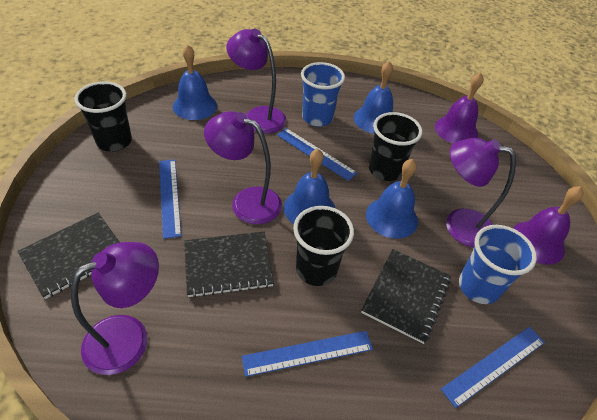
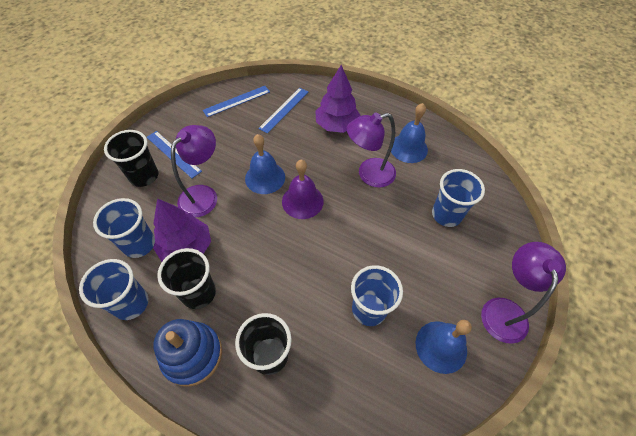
black notebook: 3 -> 0
blue bell: 4 -> 3
blue cup: 2 -> 4
blue ruler: 4 -> 3
blue stacking toy: 0 -> 1
purple bell: 2 -> 1
purple lamp: 4 -> 3
purple tree: 0 -> 2

